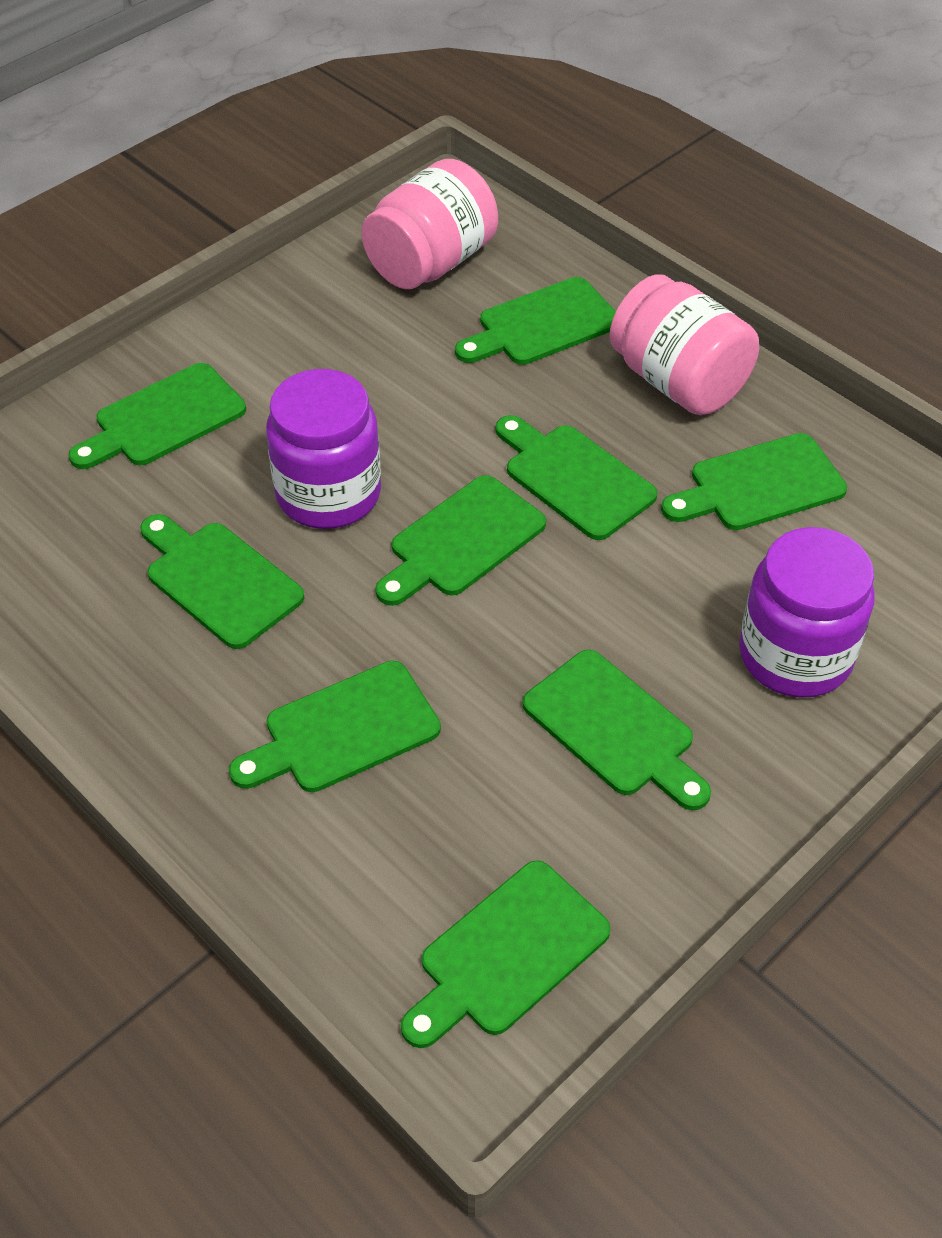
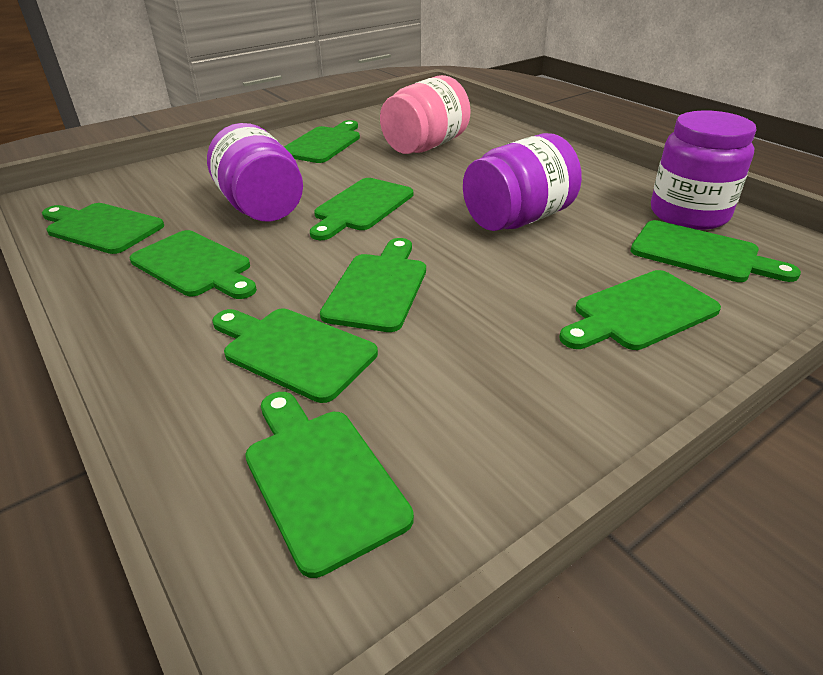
pink jar: 2 -> 1
purple jar: 2 -> 3

